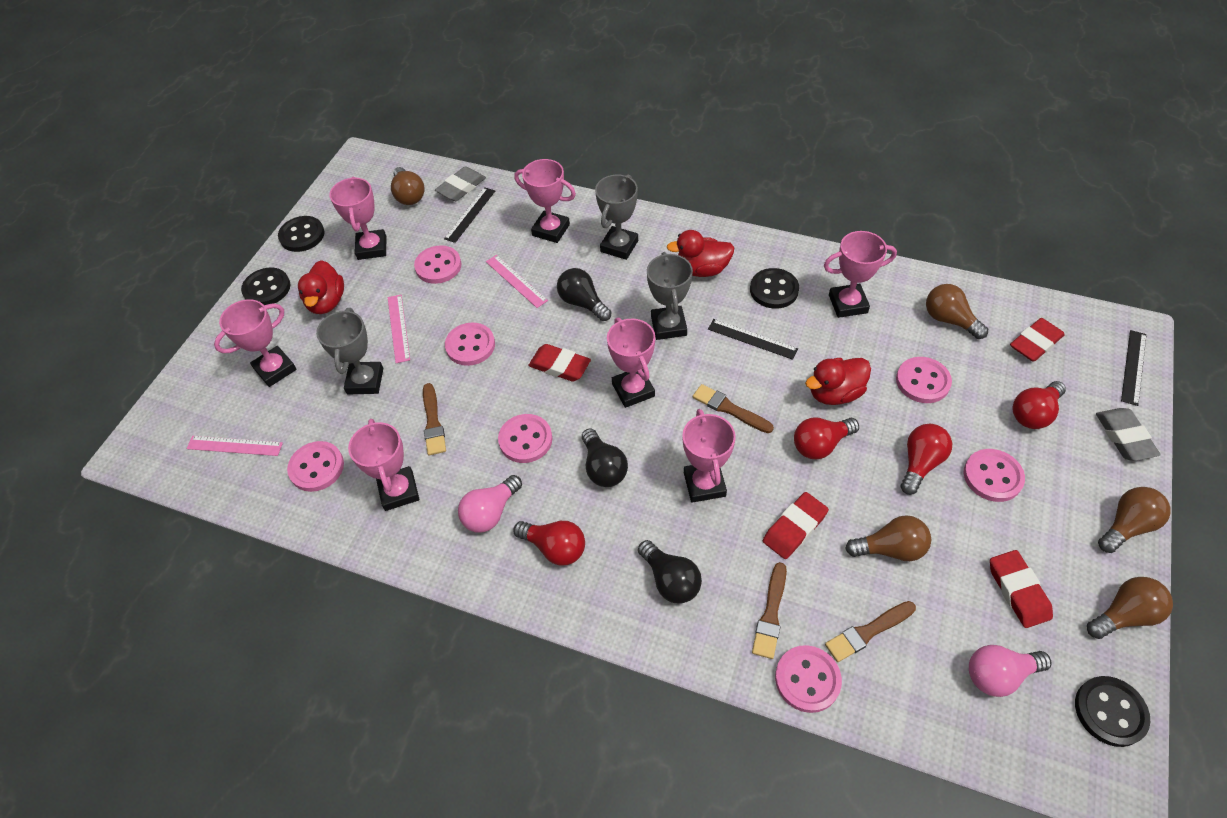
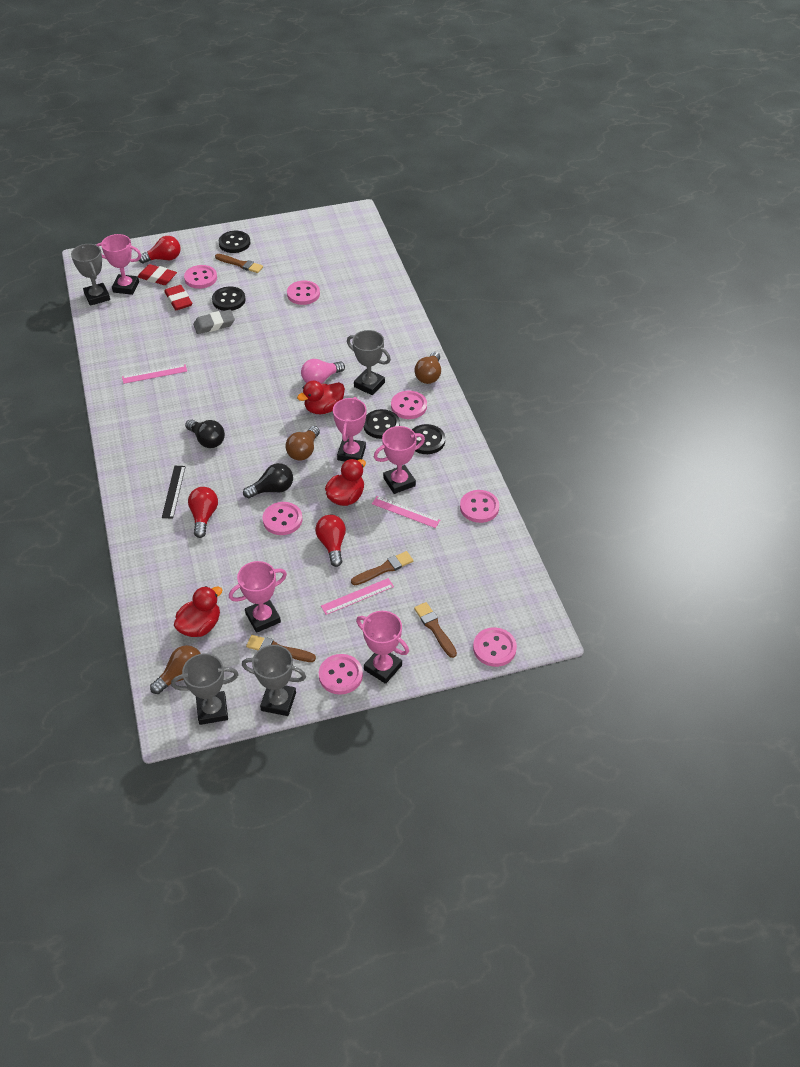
black light bulb: 3 -> 2
black ruler: 3 -> 1
brown light bulb: 5 -> 3
grey eraser: 2 -> 1
grey trophy: 3 -> 4
pink light bulb: 2 -> 1
pink trophy: 7 -> 5
red eraser: 4 -> 2
red light bulb: 4 -> 3

